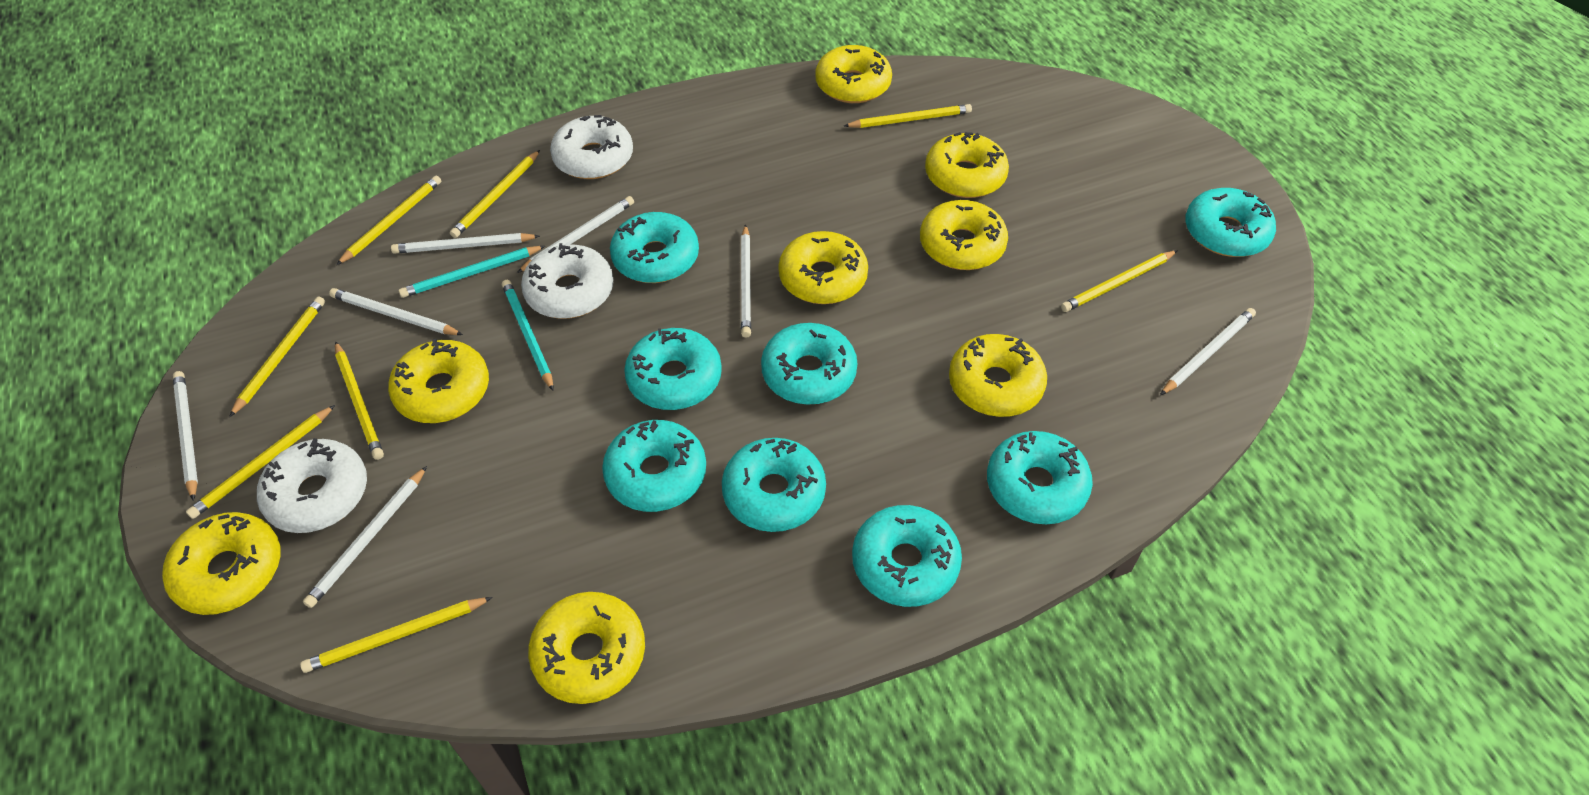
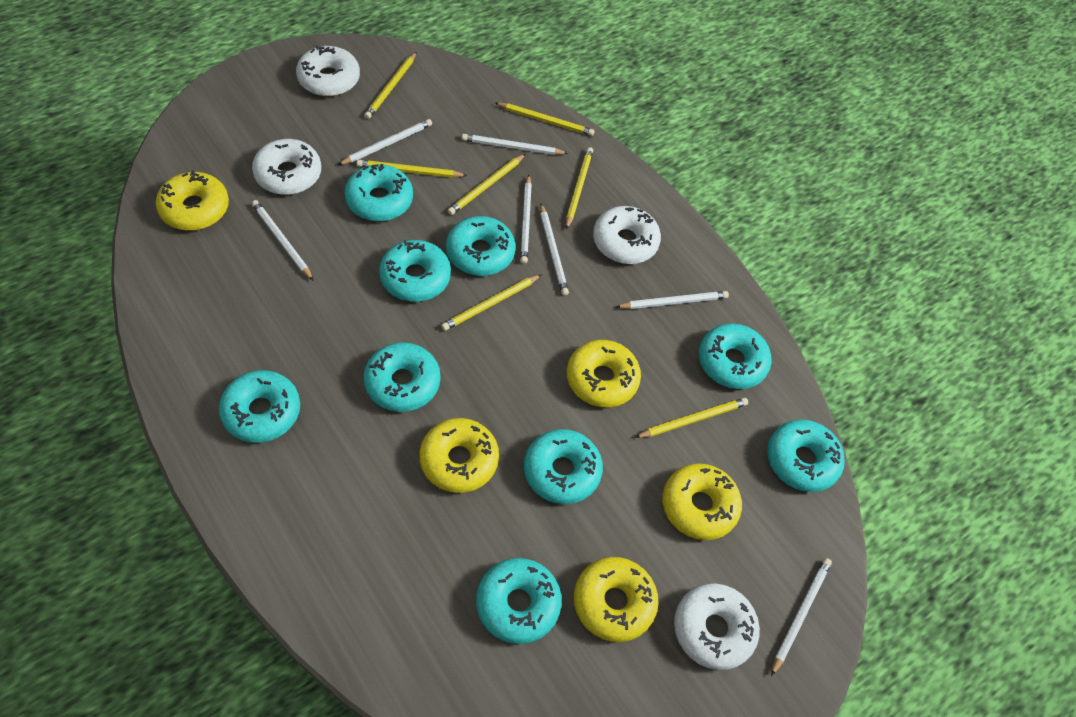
turquoise donut: 8 -> 9
turquoise pencil: 2 -> 0
white donut: 3 -> 4
yellow donut: 8 -> 5
yellow pencil: 8 -> 7

